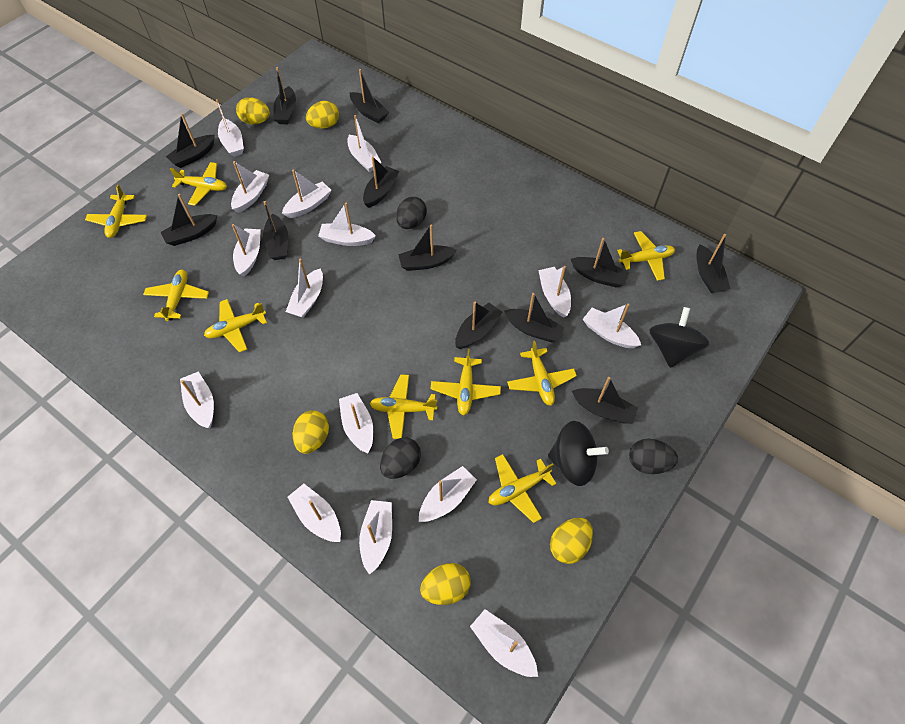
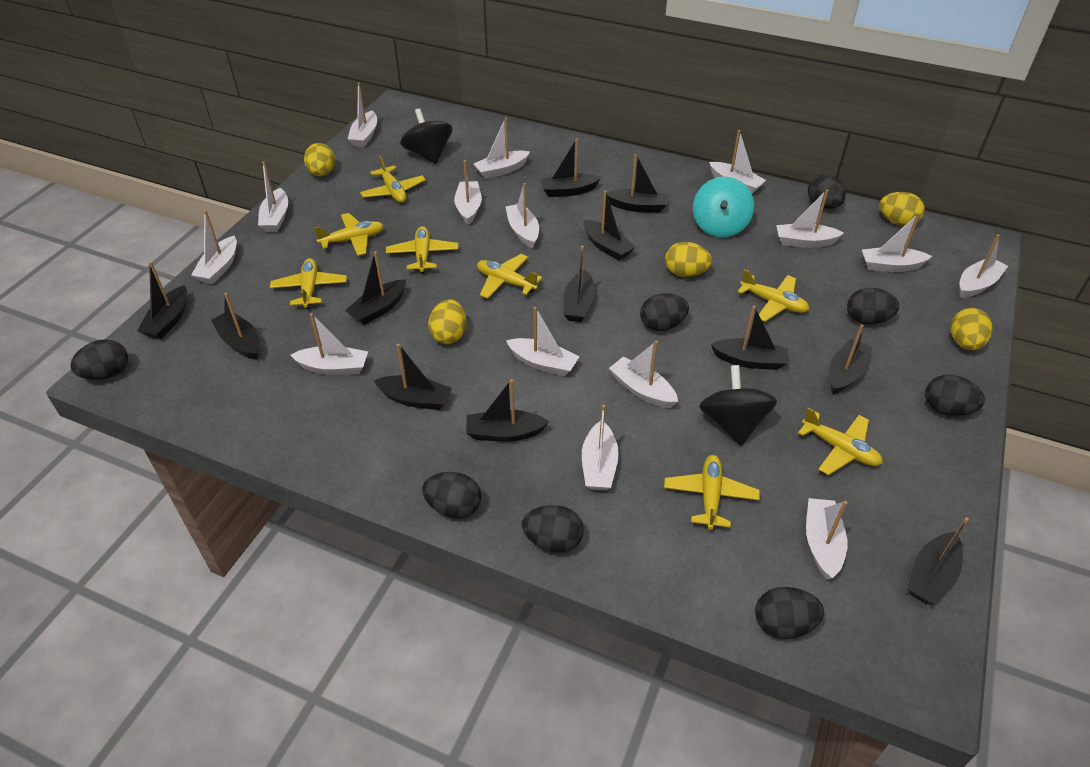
black egg: 3 -> 8
turquoise spinning top: 0 -> 1
yellow plane: 9 -> 8

